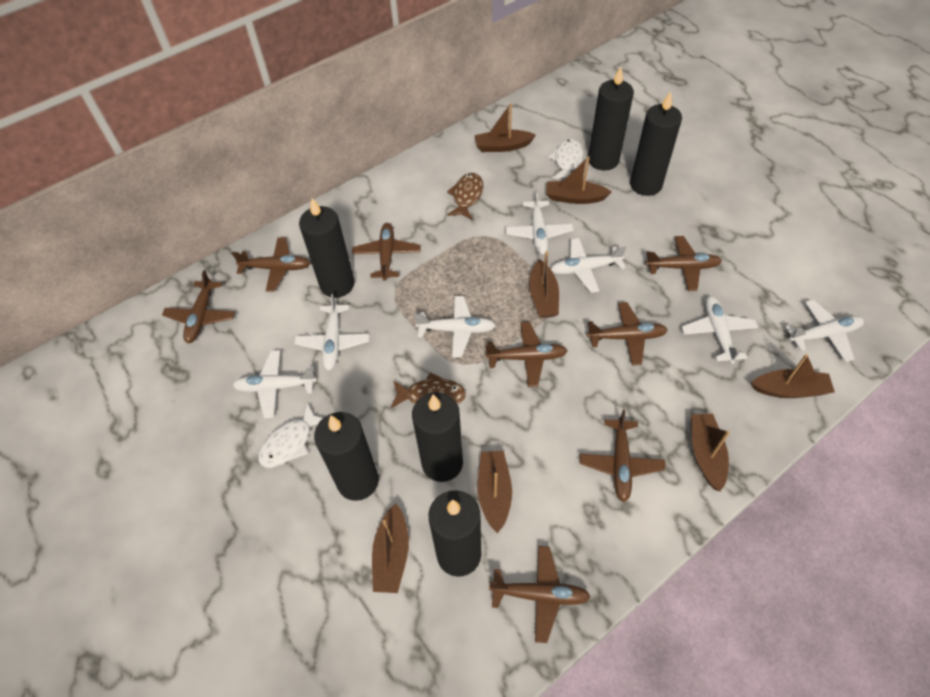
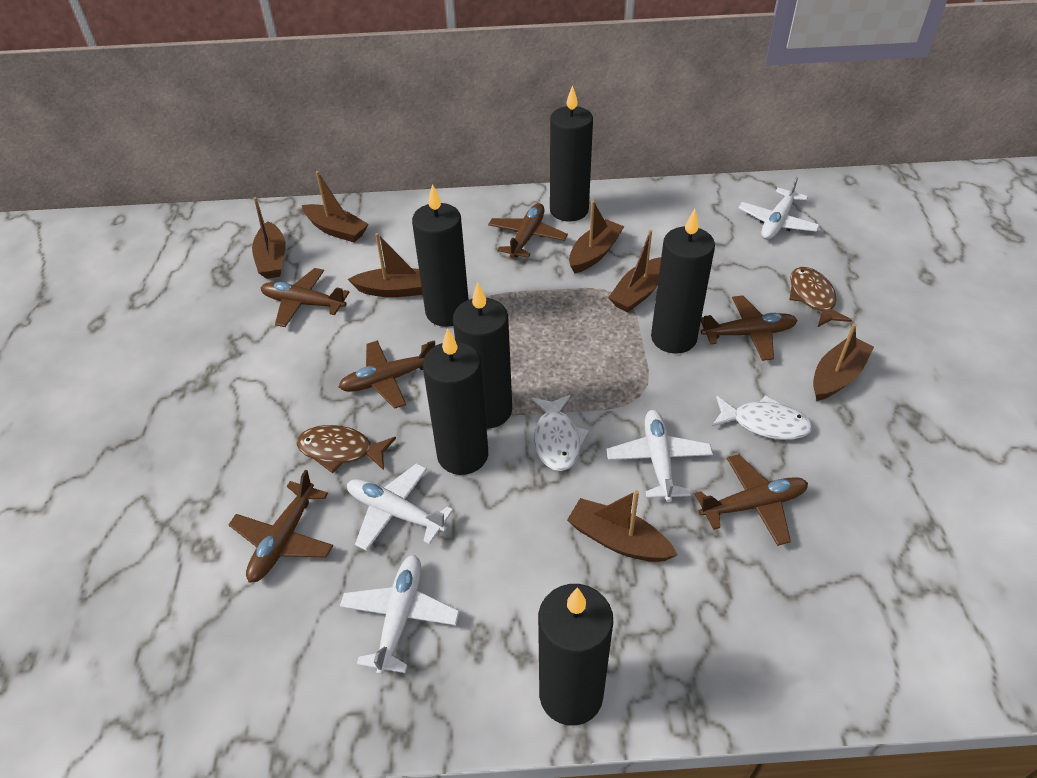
brown plane: 8 -> 6
white plane: 7 -> 4

